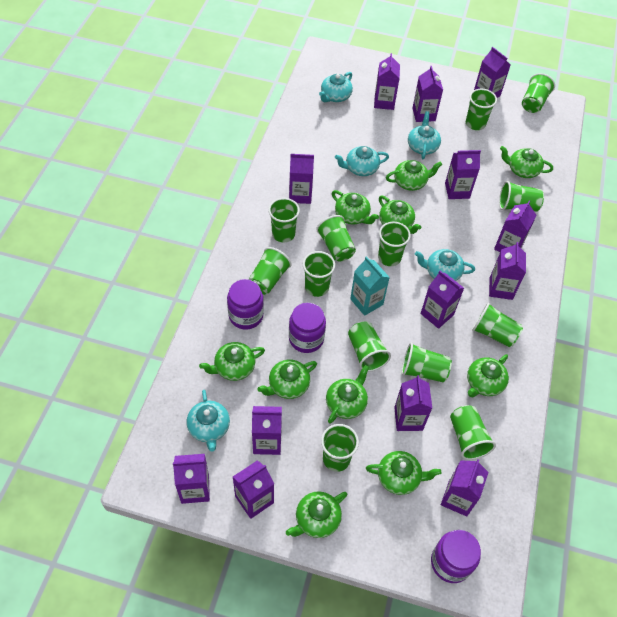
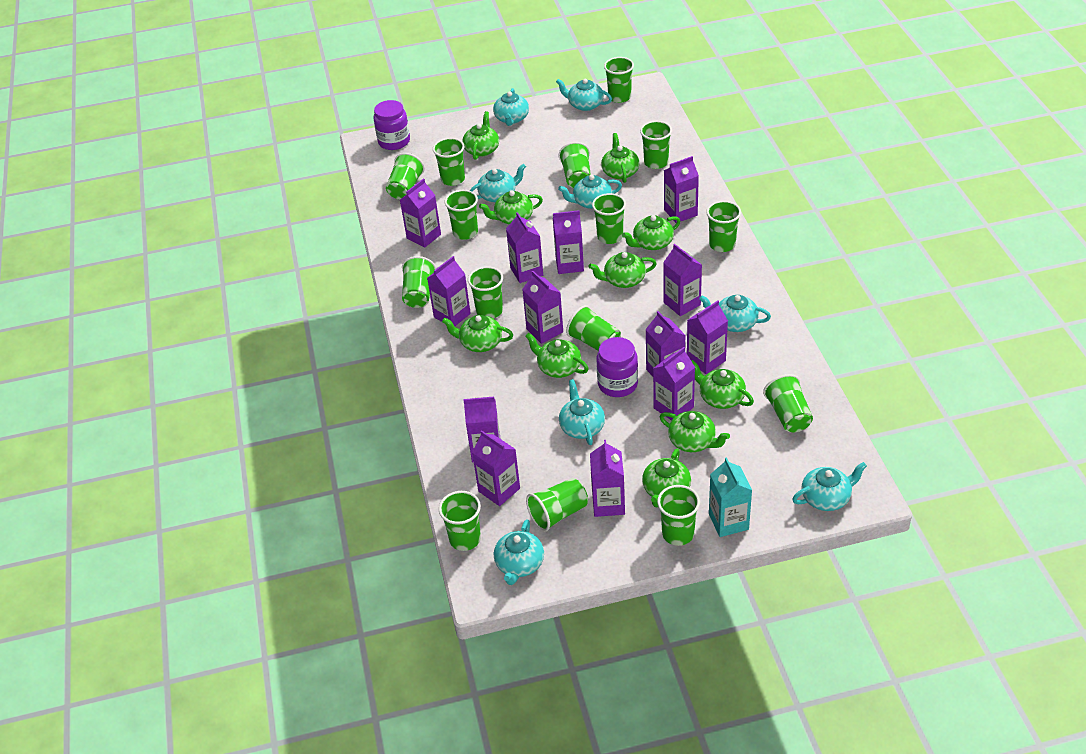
green cup: 13 -> 15
purple jar: 3 -> 2
turquoise teapot: 5 -> 8

